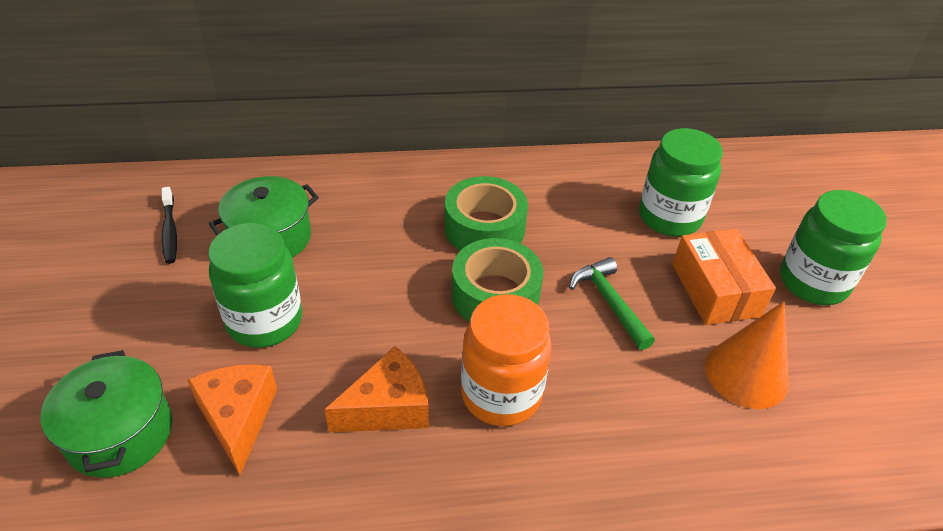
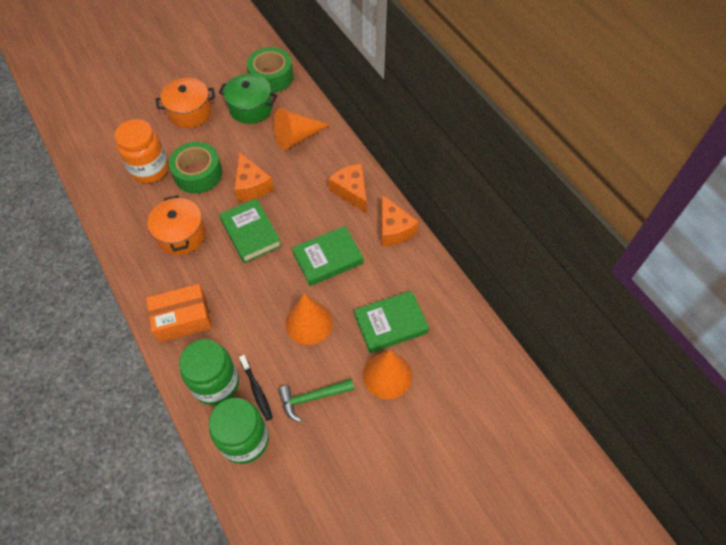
green book: 0 -> 3
green jar: 3 -> 2
green pot: 2 -> 1
orange cheese: 2 -> 3
orange cone: 1 -> 3
orange pot: 0 -> 2

